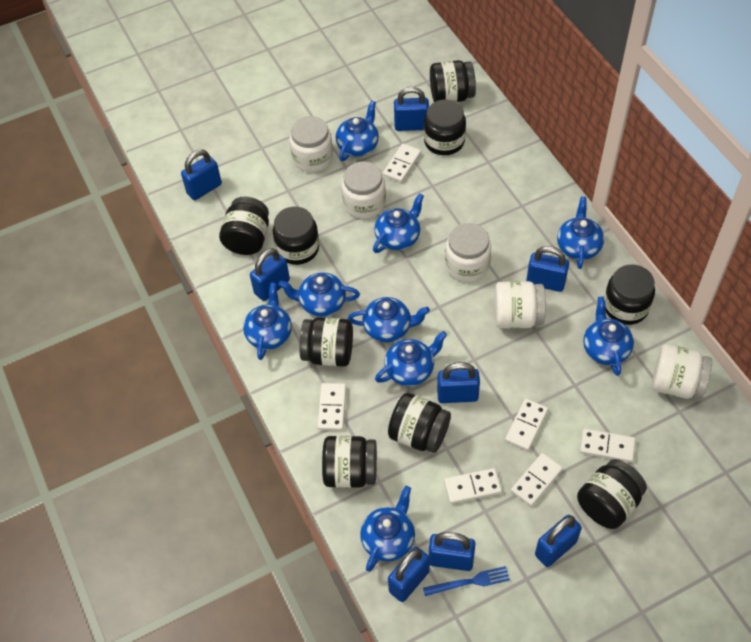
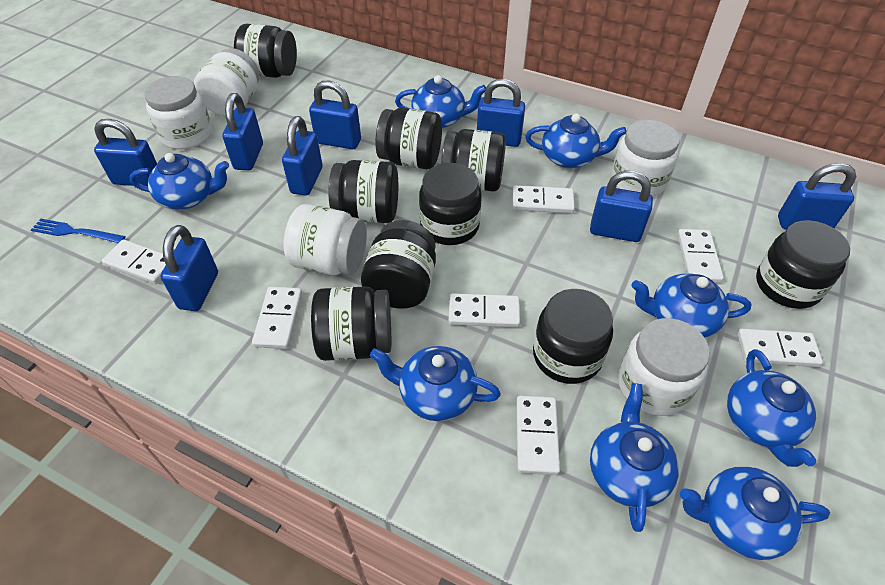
blue teapot: 9 -> 8
white domino: 6 -> 7

